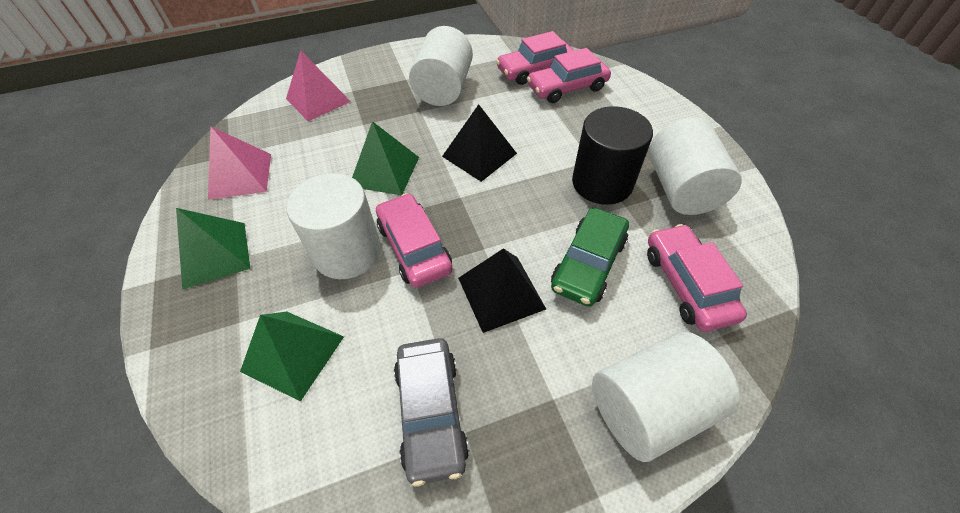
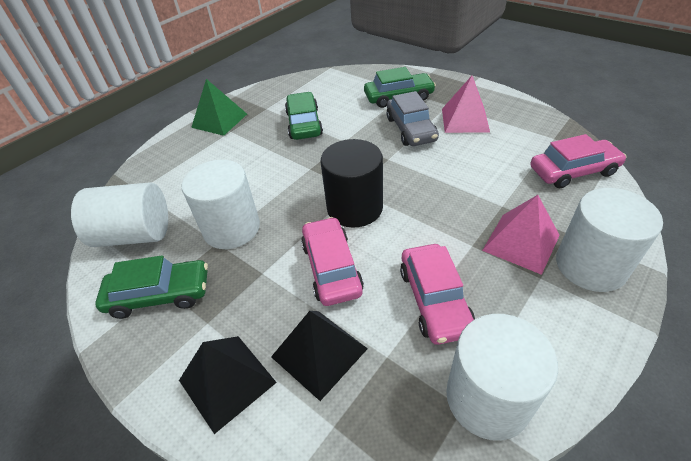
green car: 1 -> 3
green pyramid: 3 -> 1
pink car: 4 -> 3

